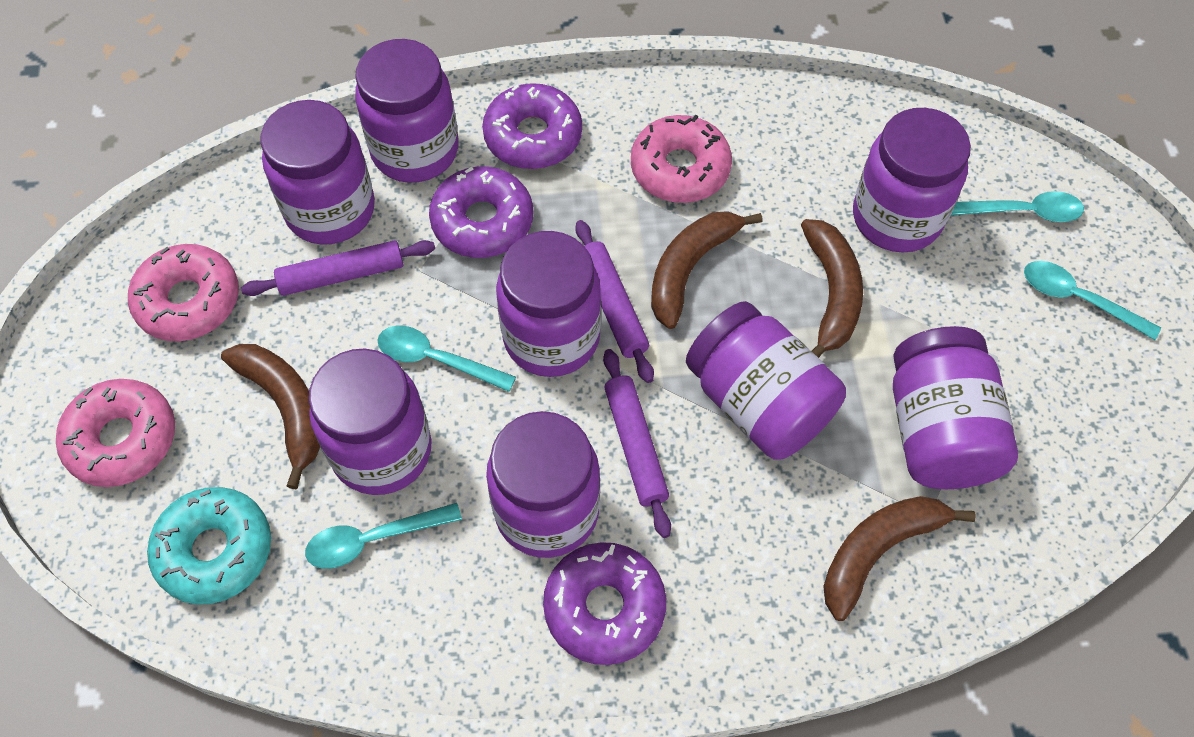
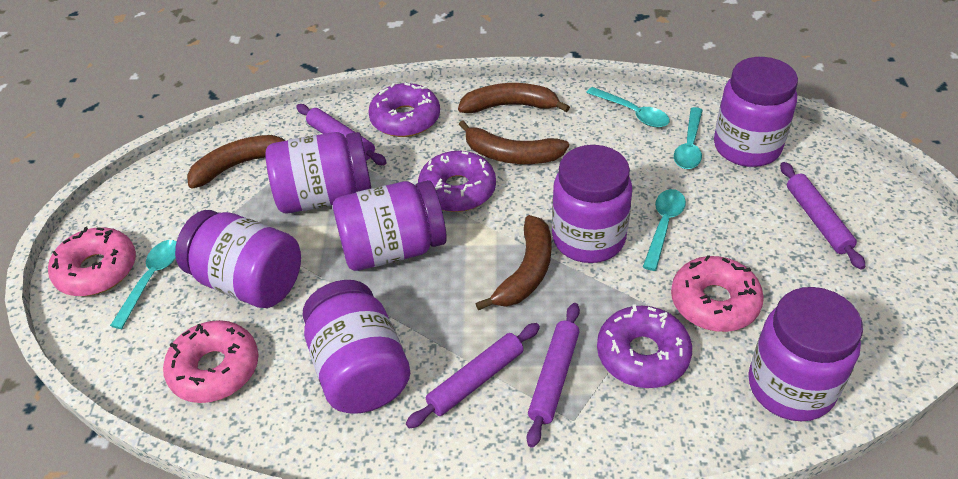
purple jar: 8 -> 7
purple rolling pin: 3 -> 4
turquoise donut: 1 -> 0

